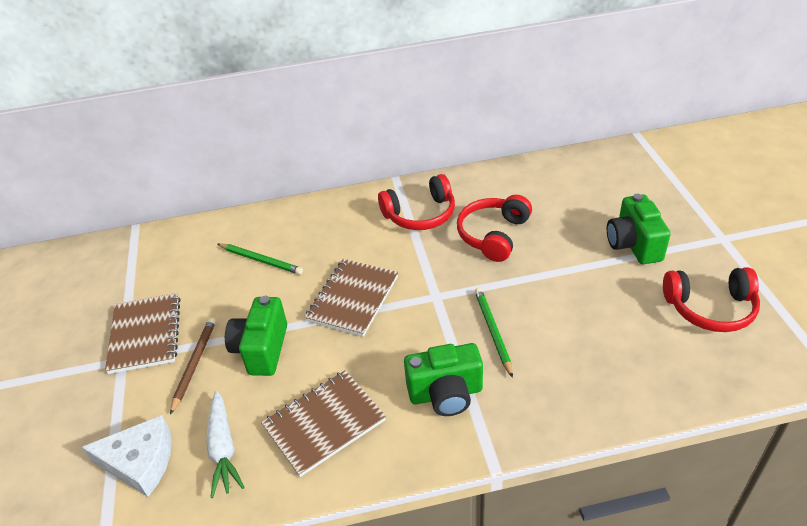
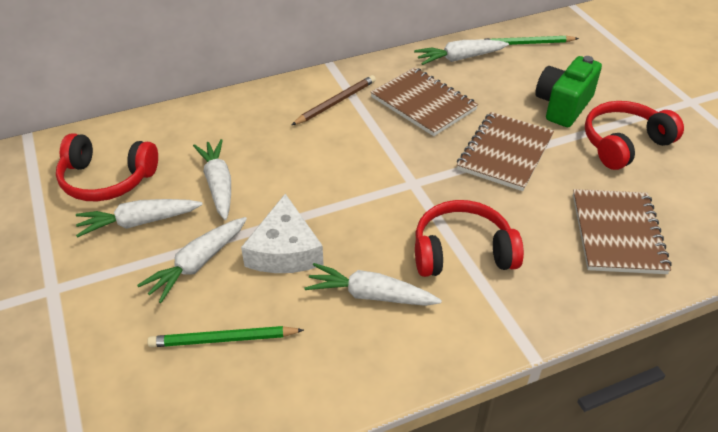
green camera: 3 -> 1
white carrot: 1 -> 5

